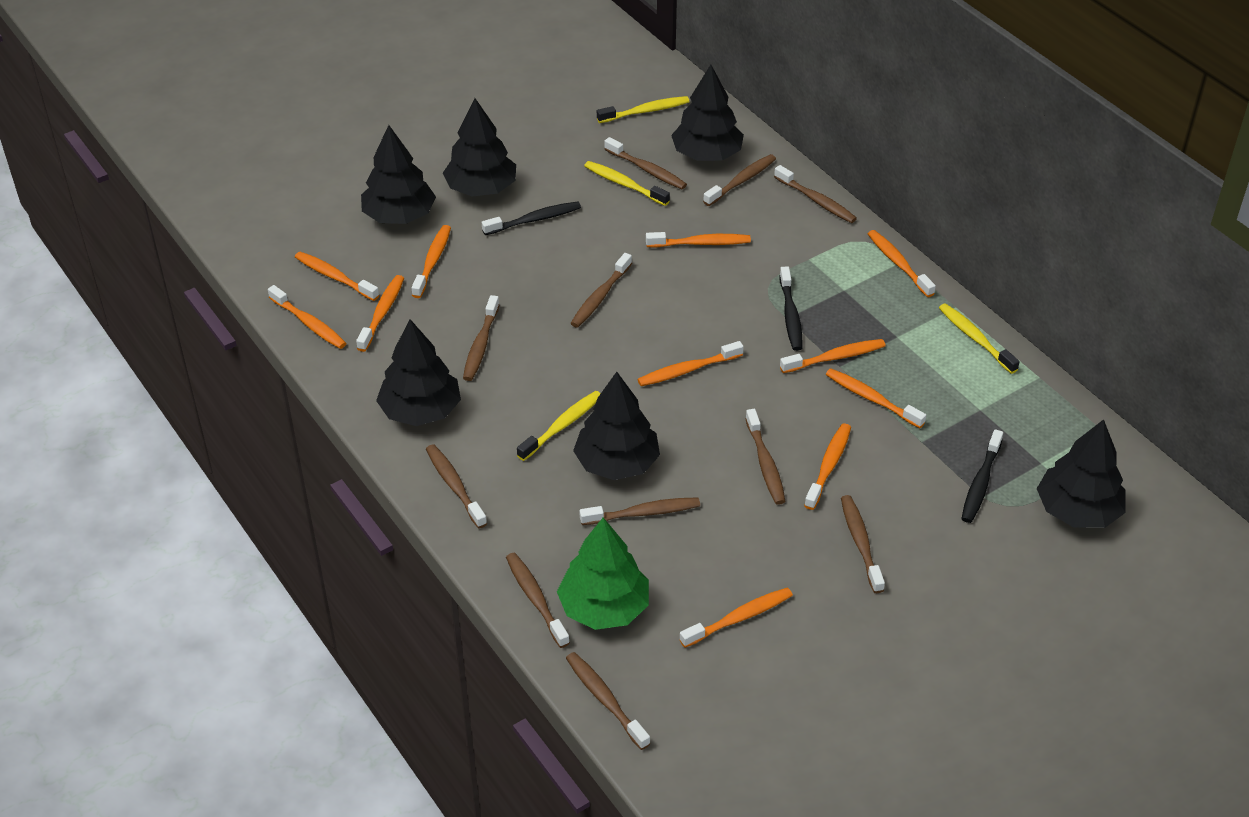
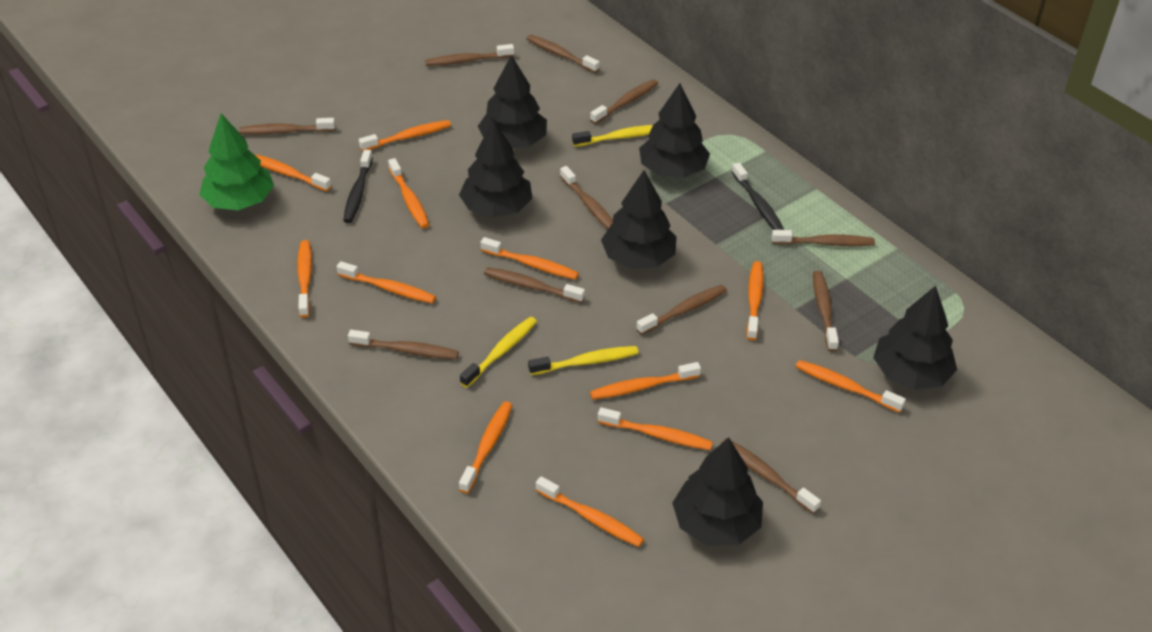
black toothbrush: 3 -> 2
orange toothbrush: 11 -> 12
yellow toothbrush: 4 -> 3

